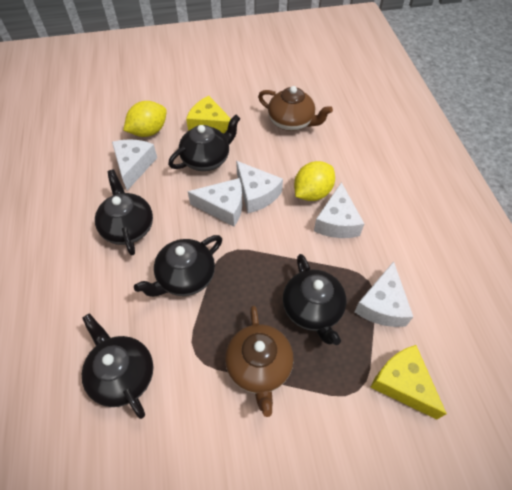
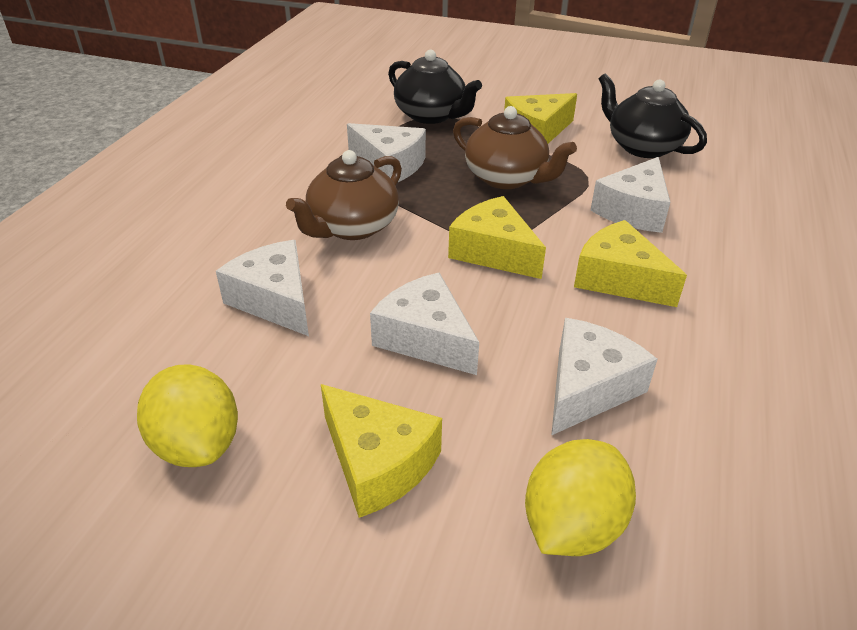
black teapot: 5 -> 2
yellow cheese: 2 -> 4

